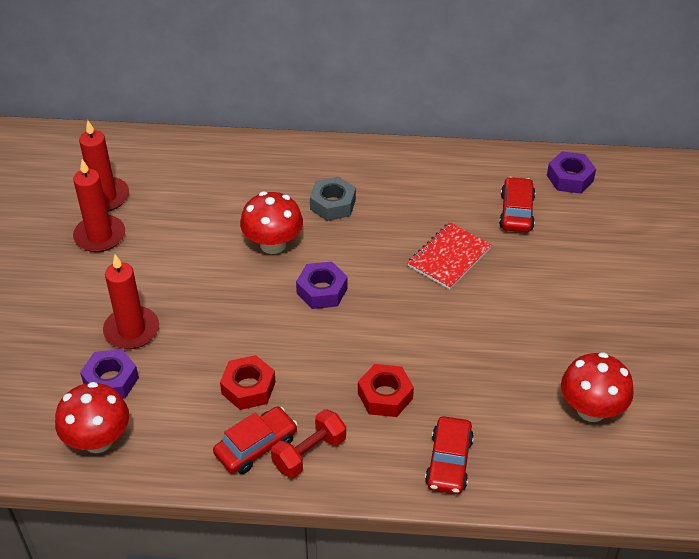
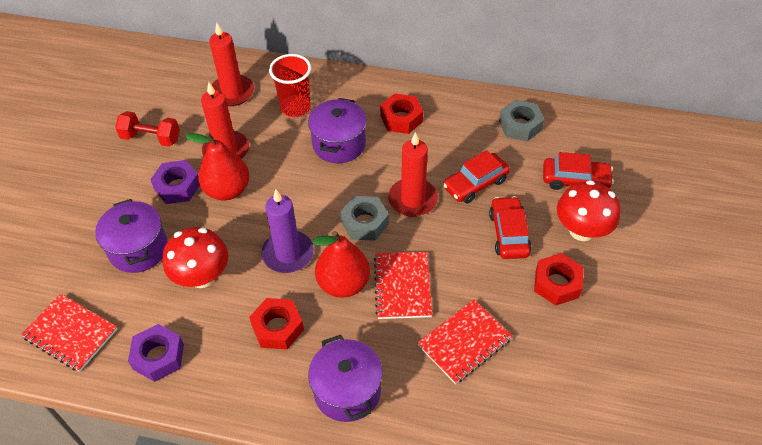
grey nut: 1 -> 2
purple candle: 0 -> 1
purple nut: 3 -> 2
purple pot: 0 -> 3
red cup: 0 -> 1
red mushroom: 3 -> 2
red notebook: 1 -> 3
red nut: 2 -> 3
red pear: 0 -> 2

